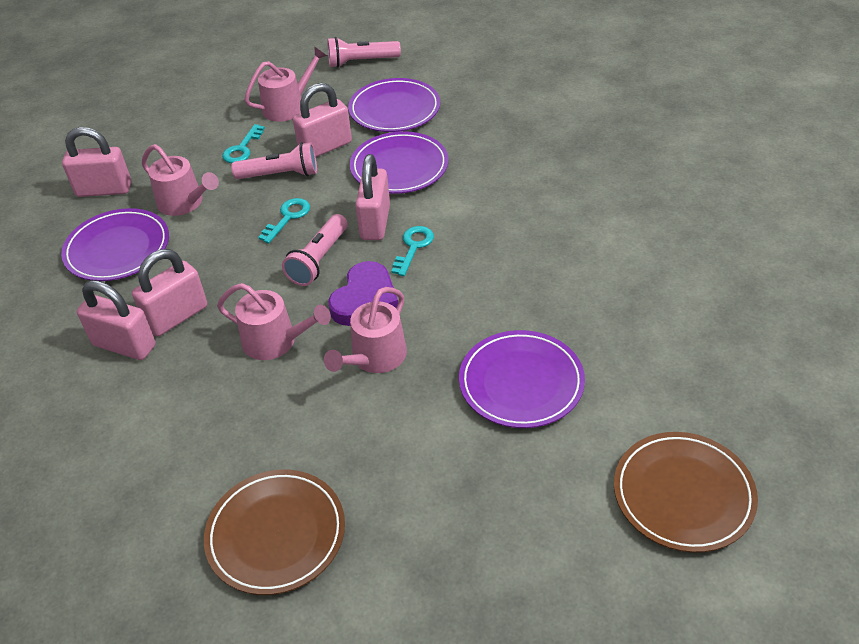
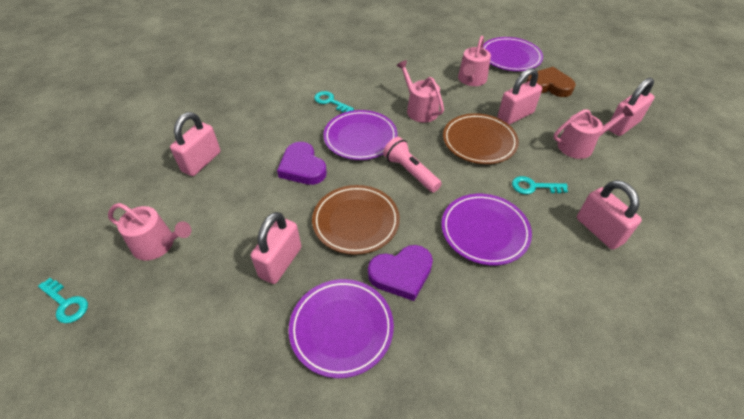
brown heart: 0 -> 1
pink flashlight: 3 -> 1
purple heart: 1 -> 2

